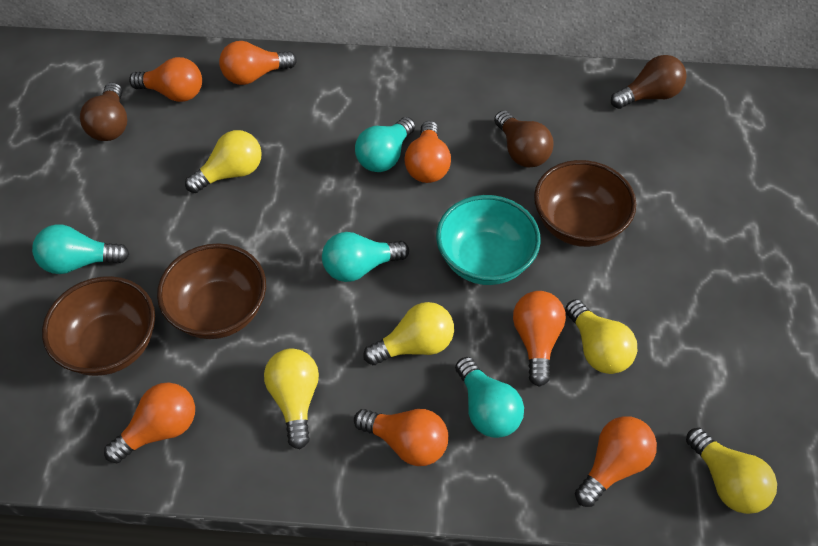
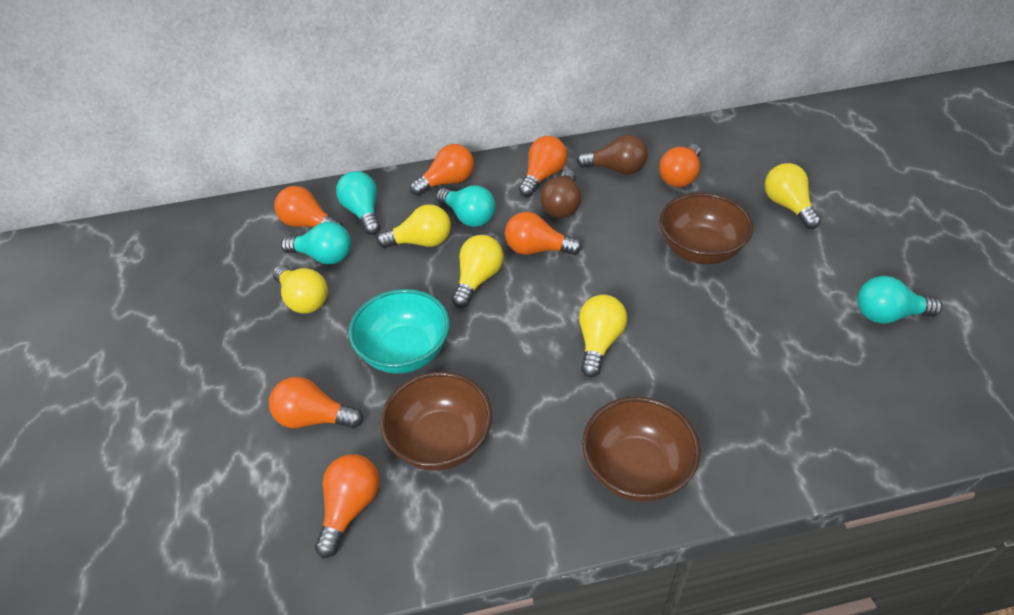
brown light bulb: 3 -> 2

